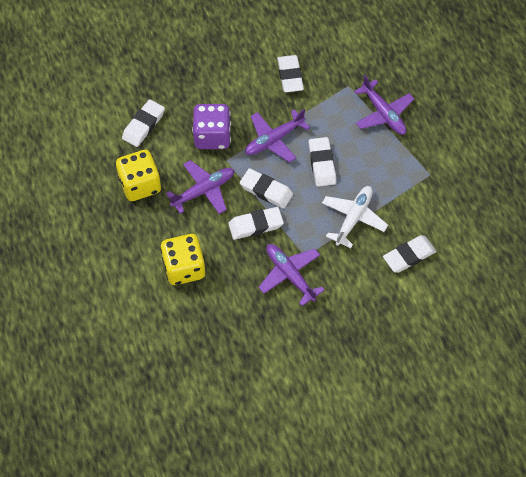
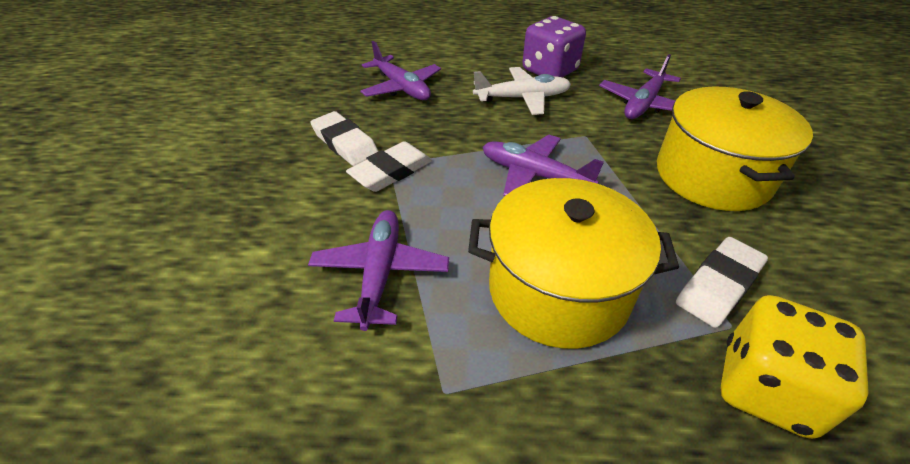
white eraser: 6 -> 3
yellow dice: 2 -> 1
yellow pot: 0 -> 2

